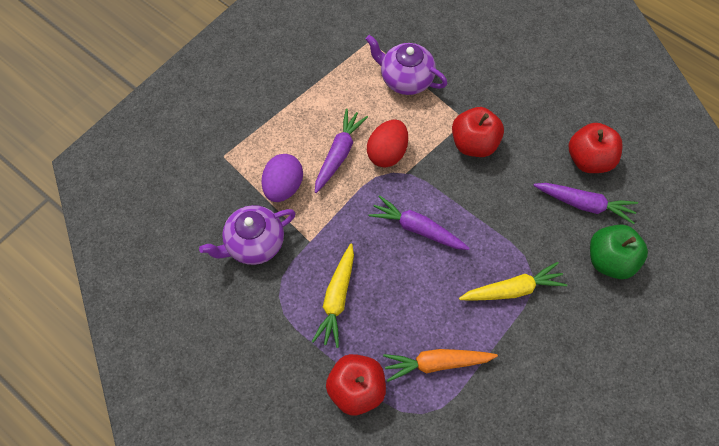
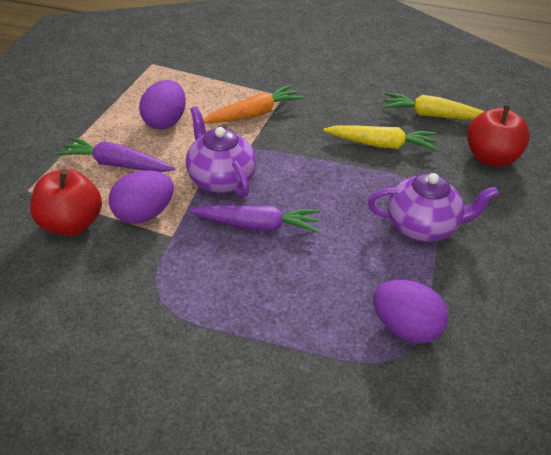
green apple: 1 -> 0
purple carrot: 3 -> 2
purple egg: 1 -> 3
red apple: 3 -> 2
red egg: 1 -> 0

